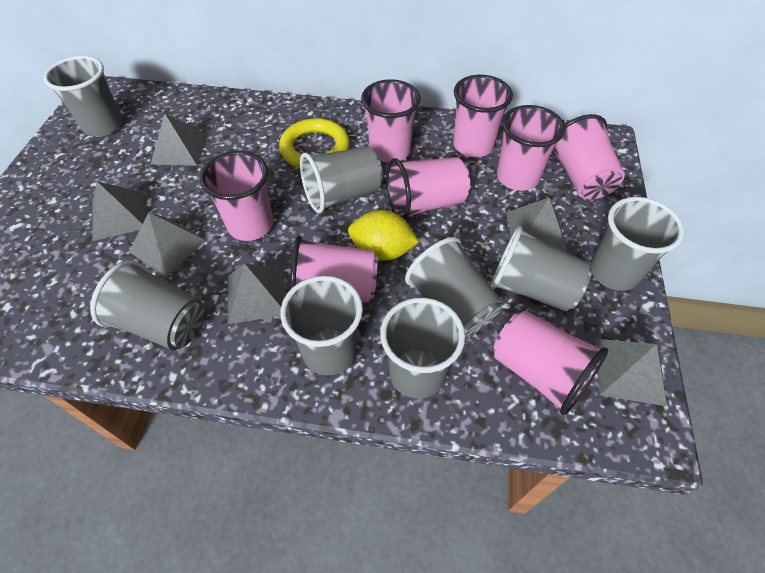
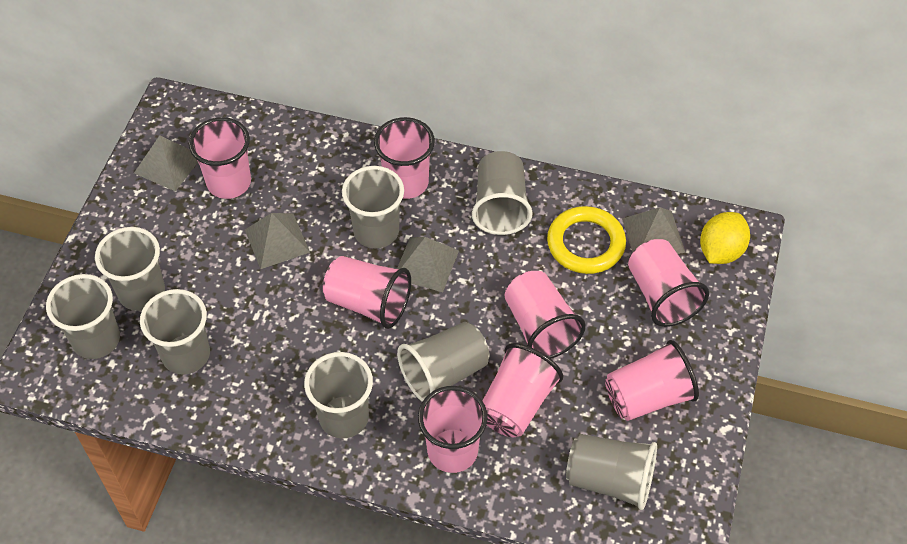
grey pyramid: 6 -> 4

